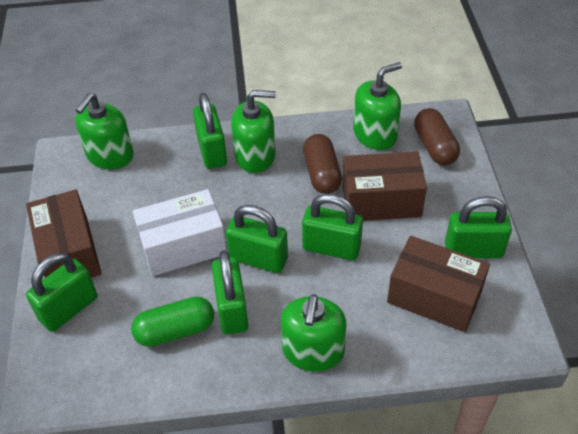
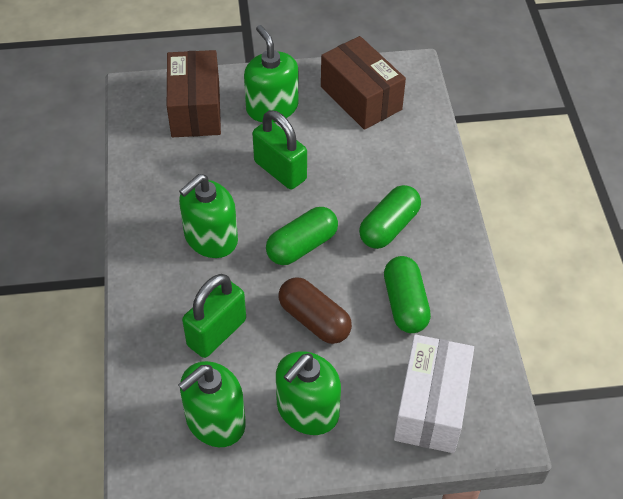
brown box: 3 -> 2
brown capsule: 2 -> 1
green capsule: 1 -> 3
green padlock: 6 -> 2

